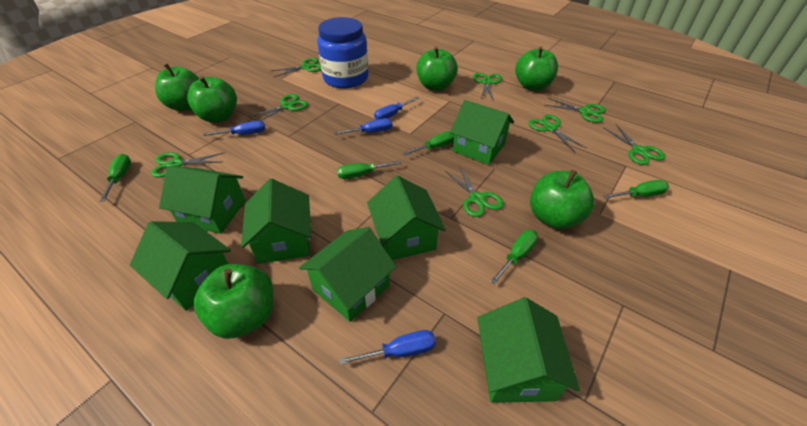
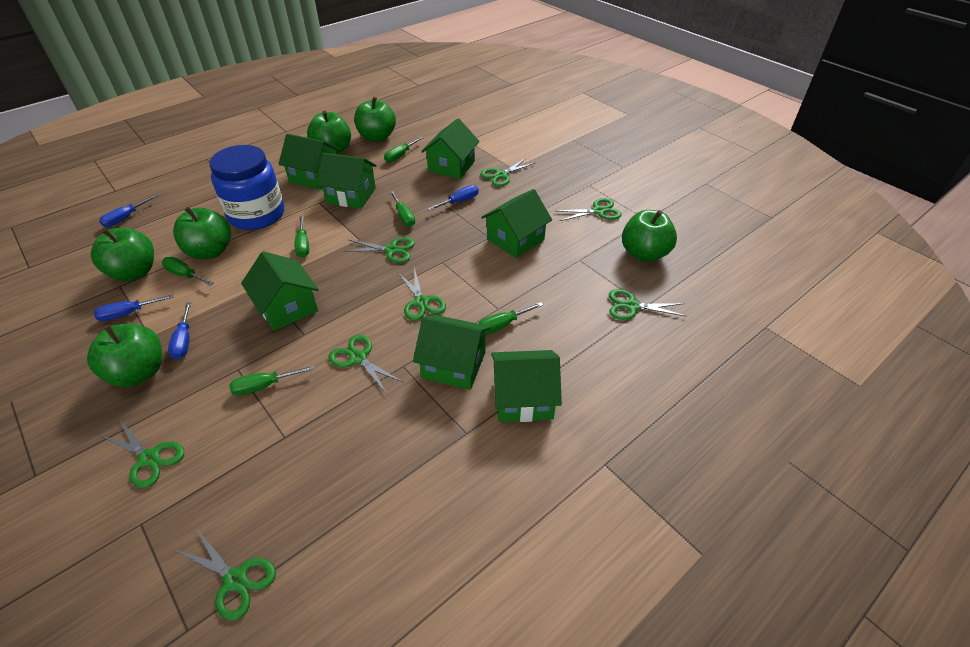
green screwdriver: 5 -> 6

